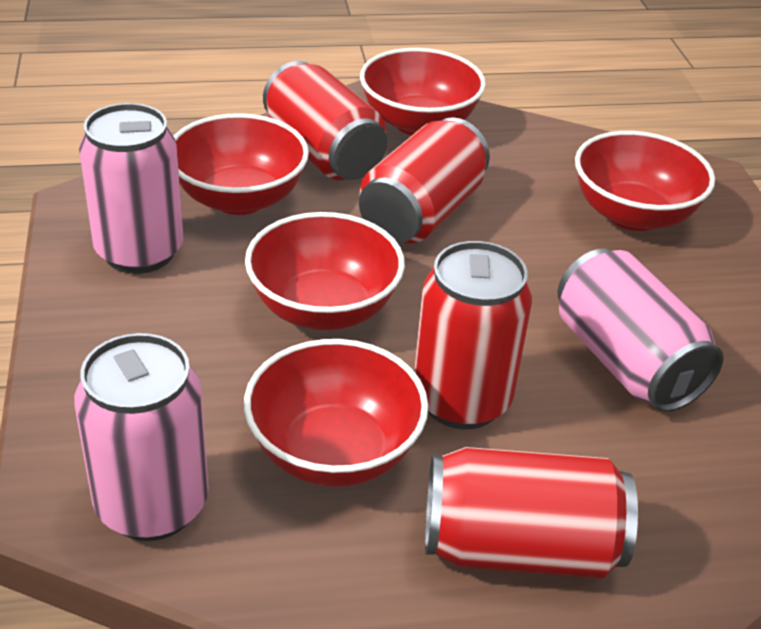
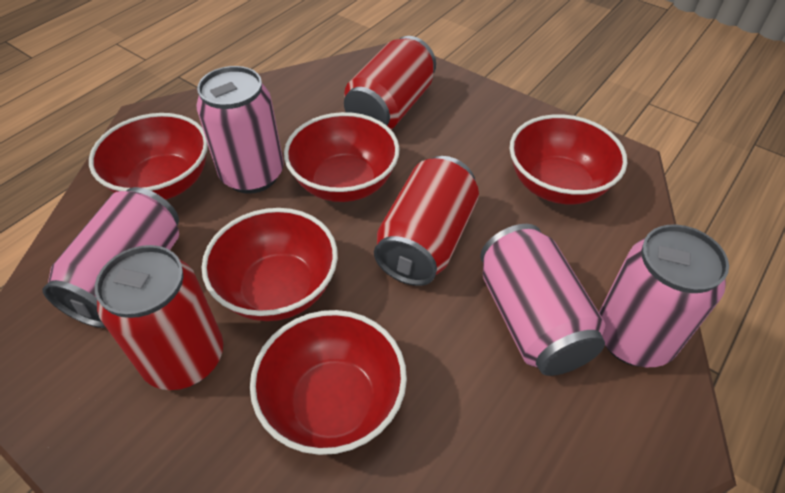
pink can: 3 -> 4
red can: 4 -> 3

